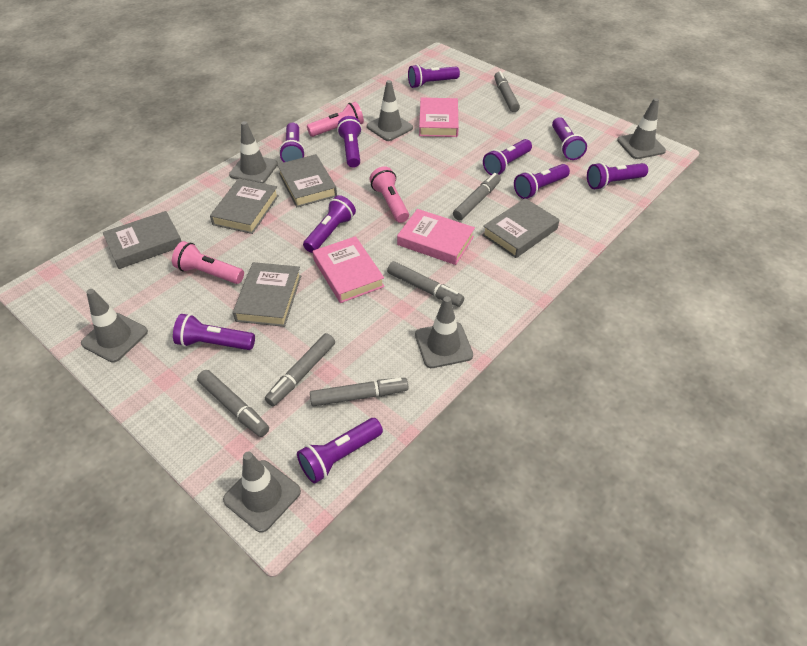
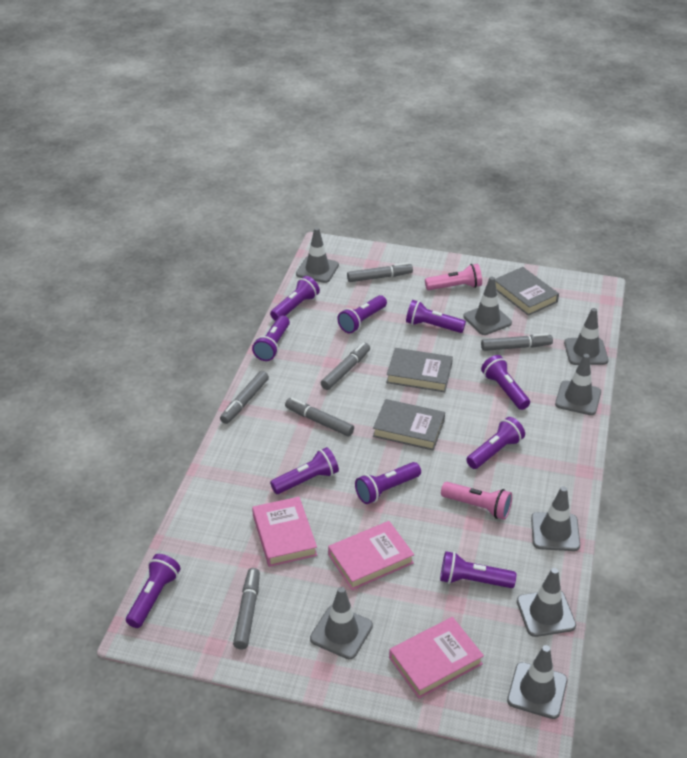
grey book: 5 -> 3
grey traffic cone: 6 -> 8
pink flashlight: 3 -> 2

